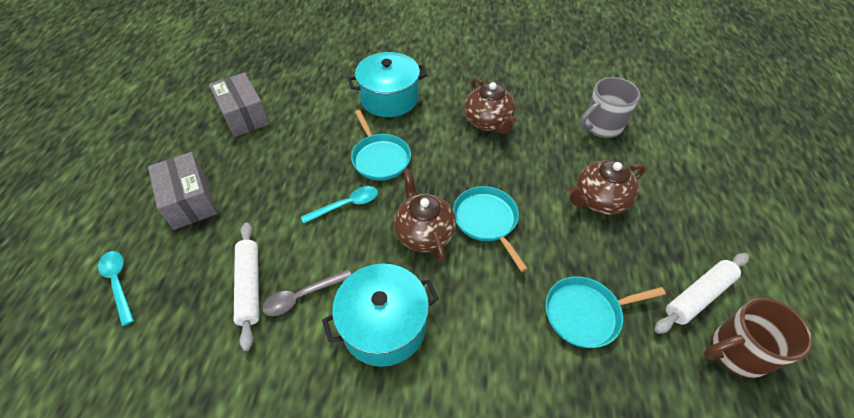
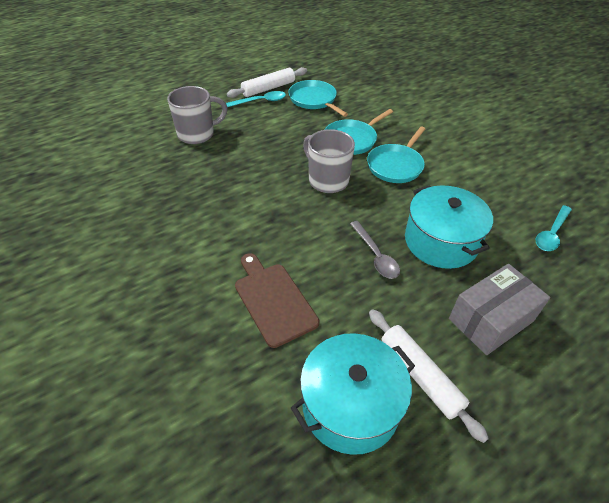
brown cutting board: 0 -> 1
brown mug: 1 -> 0
brown teapot: 3 -> 0
grey box: 2 -> 1
grey mug: 1 -> 2

